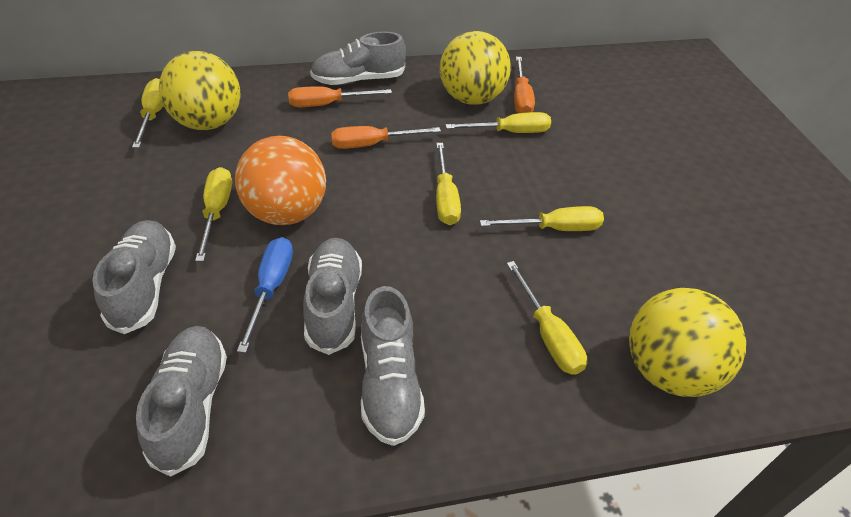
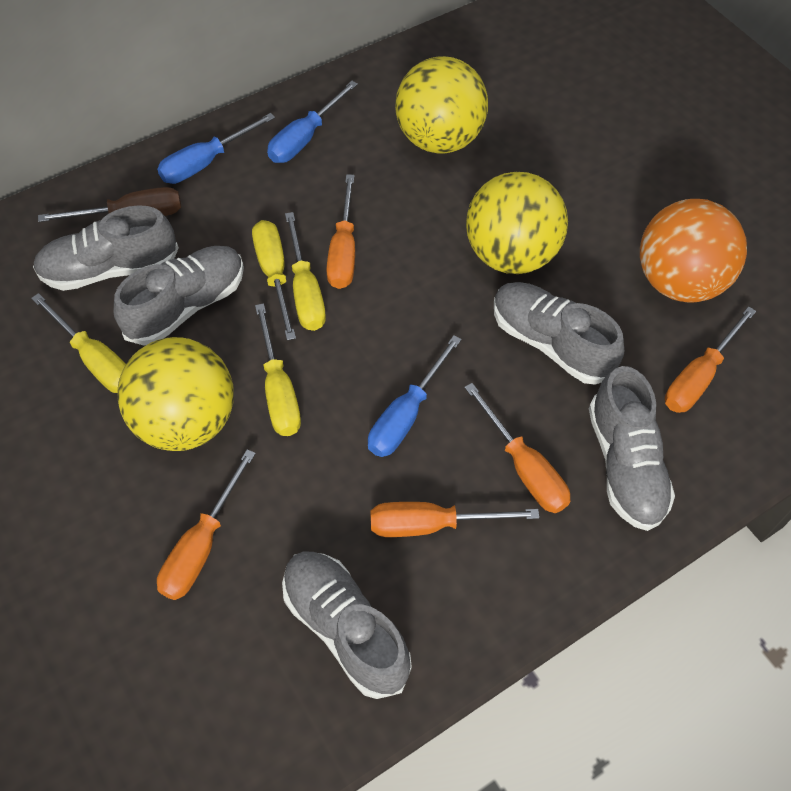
blue screwdriver: 1 -> 3
brown screwdriver: 0 -> 1
orange screwdriver: 3 -> 5
yellow screwdriver: 6 -> 4

